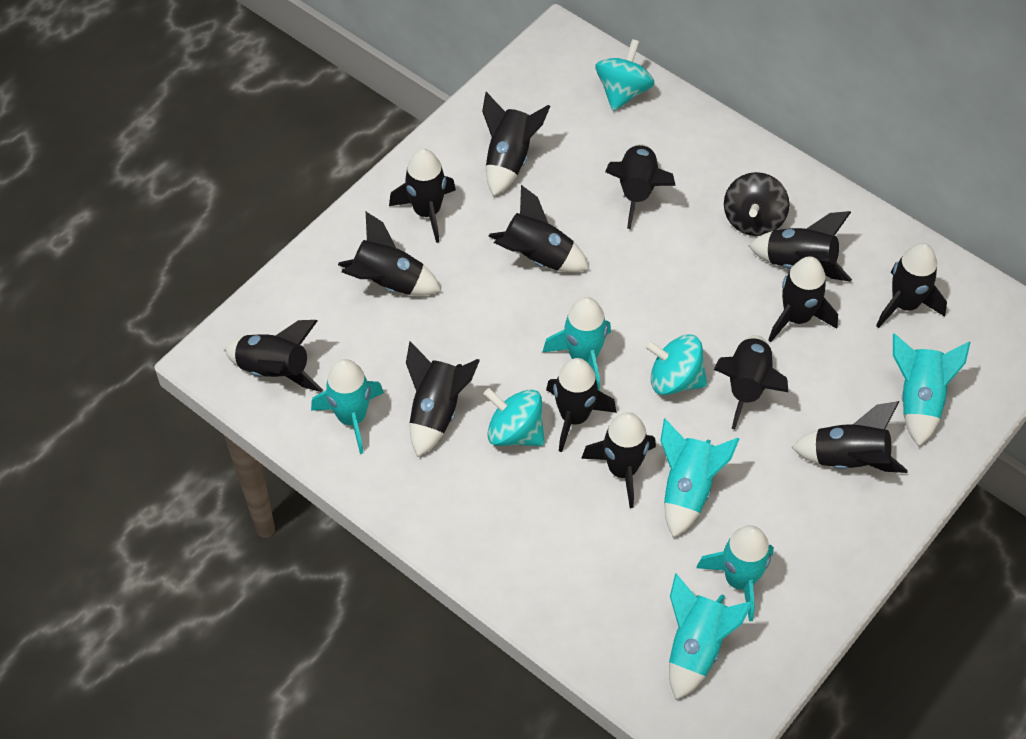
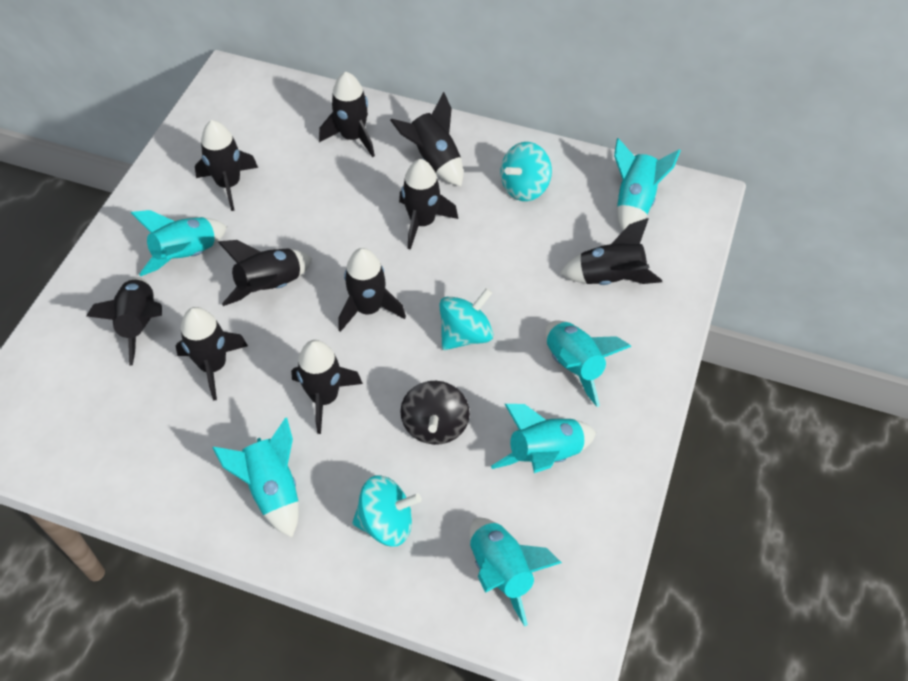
black rocket: 14 -> 10

